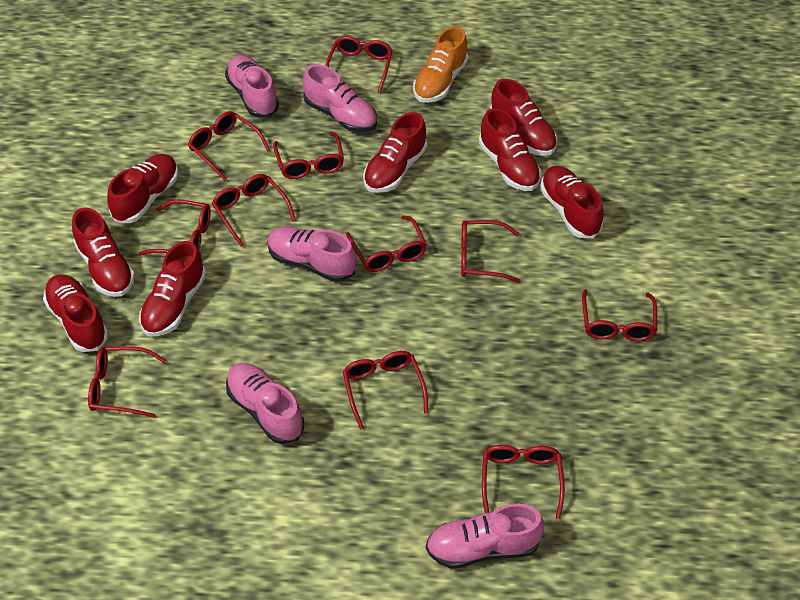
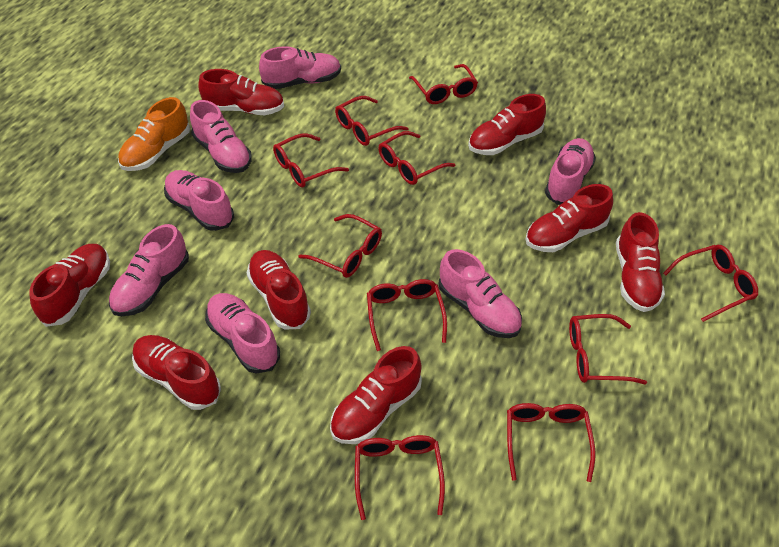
pink shoe: 5 -> 7
red glasses: 11 -> 10

